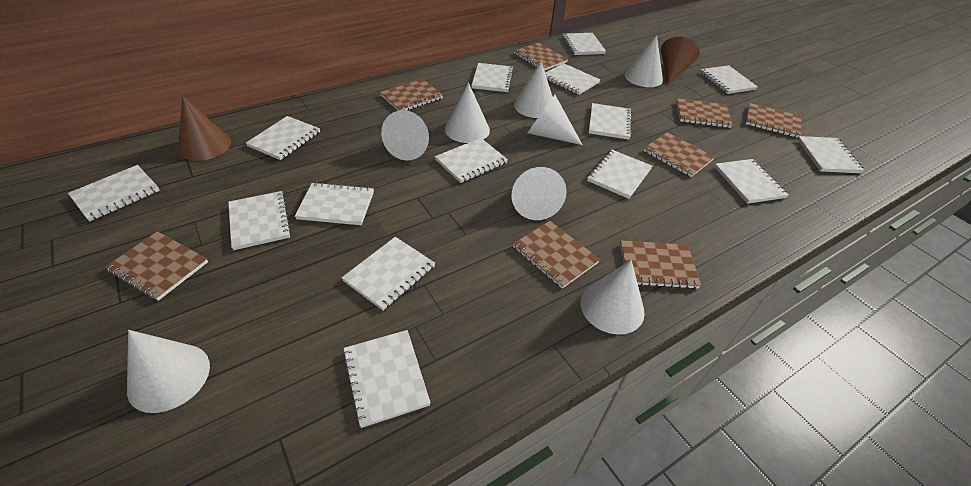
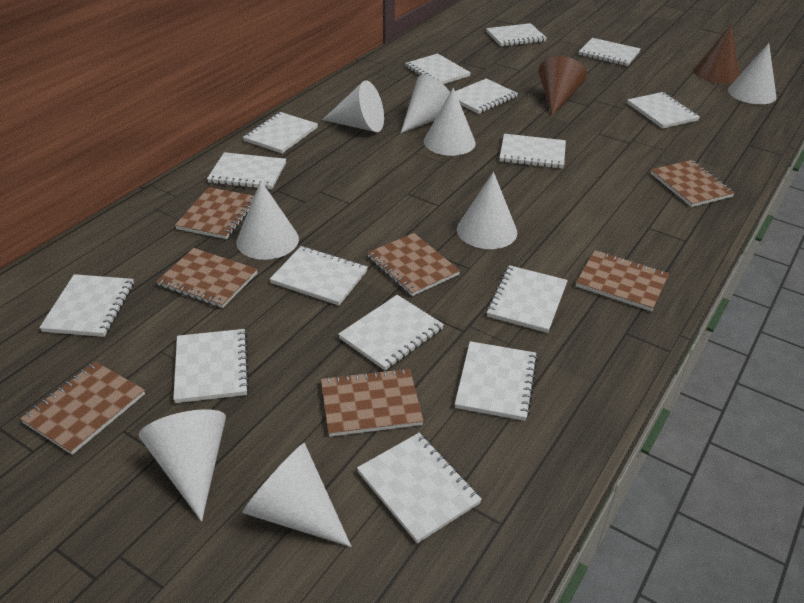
brown notebook: 8 -> 7

